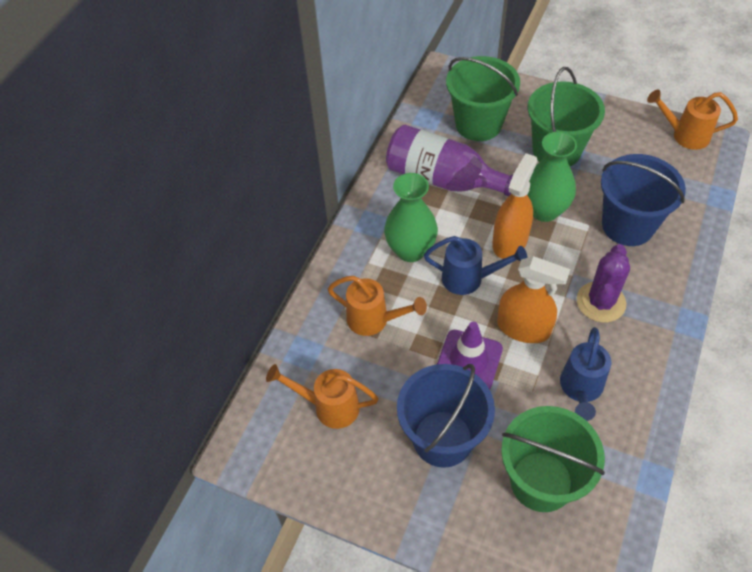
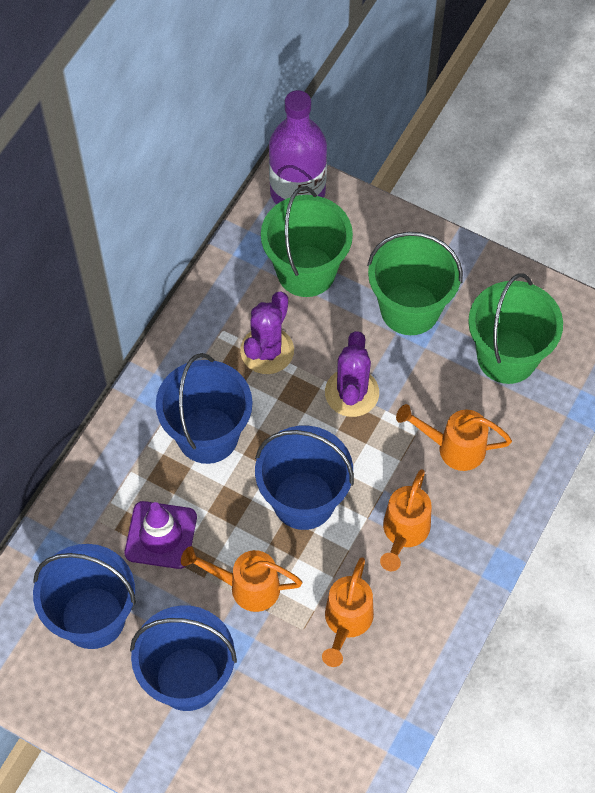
blue bucket: 2 -> 4
blue watering can: 2 -> 0
green vase: 2 -> 0
orange spray bottle: 2 -> 0
orange watering can: 3 -> 4
purple cactus: 1 -> 2

